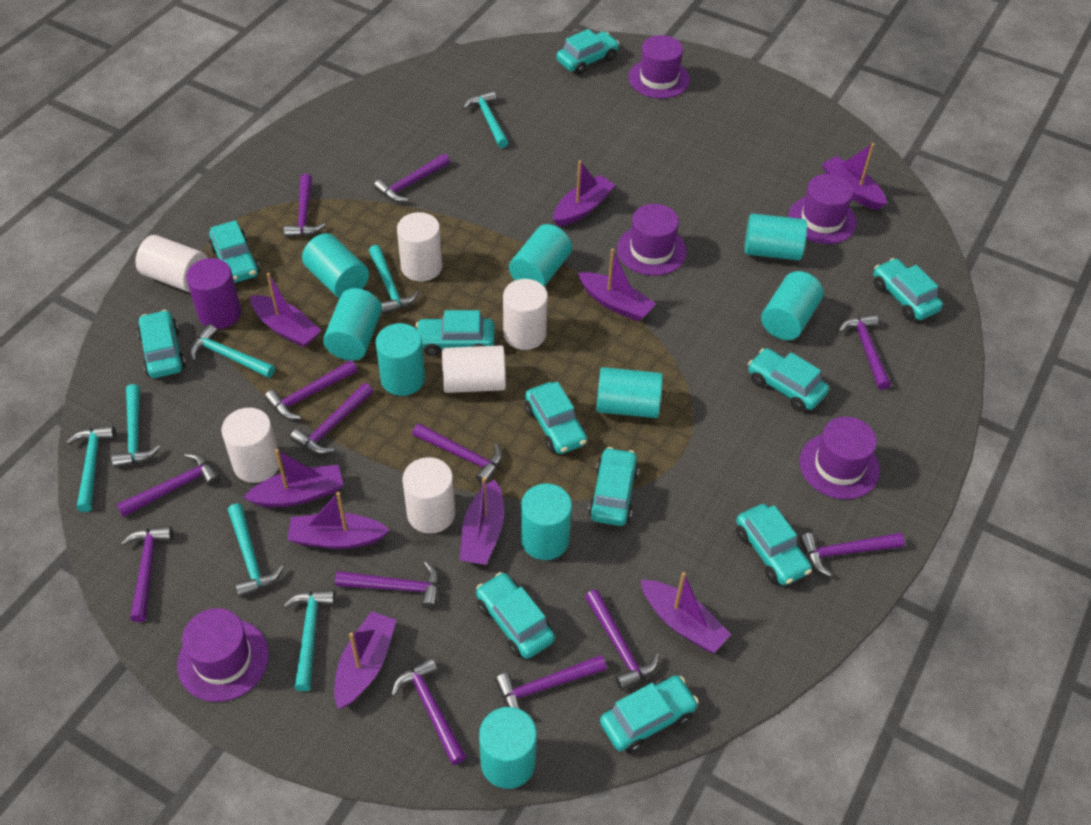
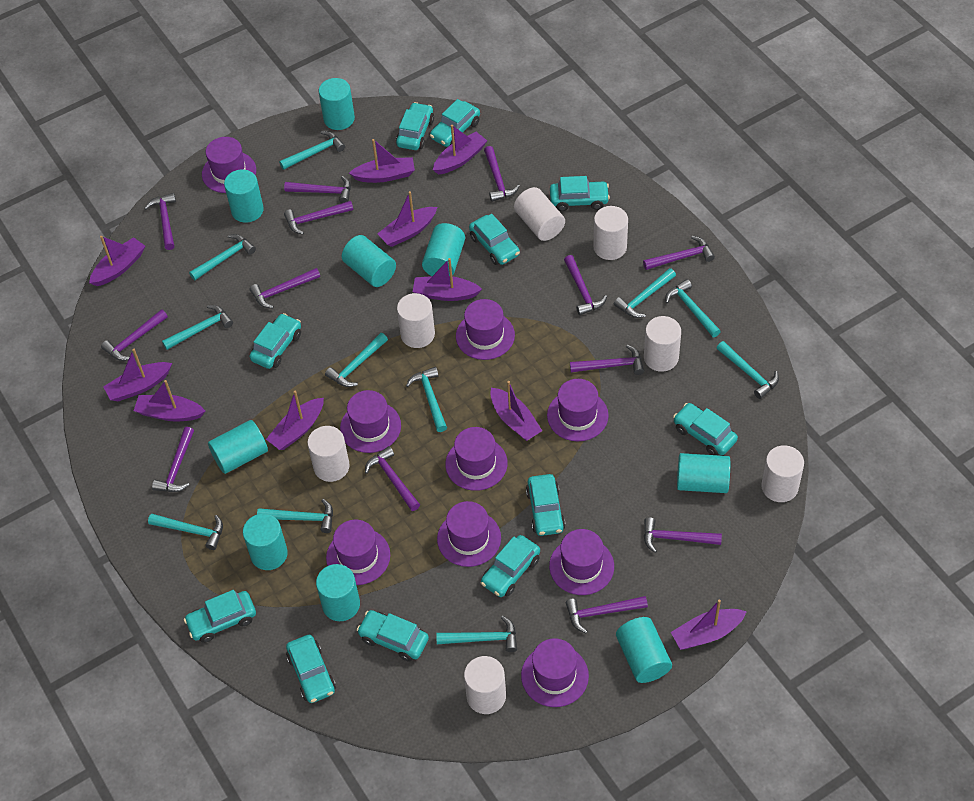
purple boat: 9 -> 10
purple cylinder: 1 -> 0
purple hat: 5 -> 9
turquoise hammer: 7 -> 11
white cylinder: 6 -> 7

